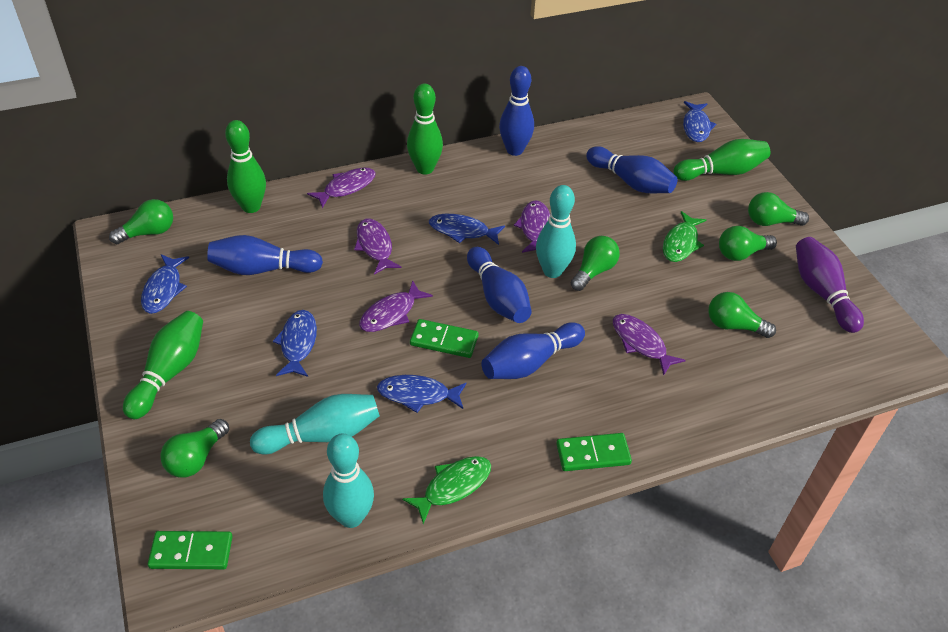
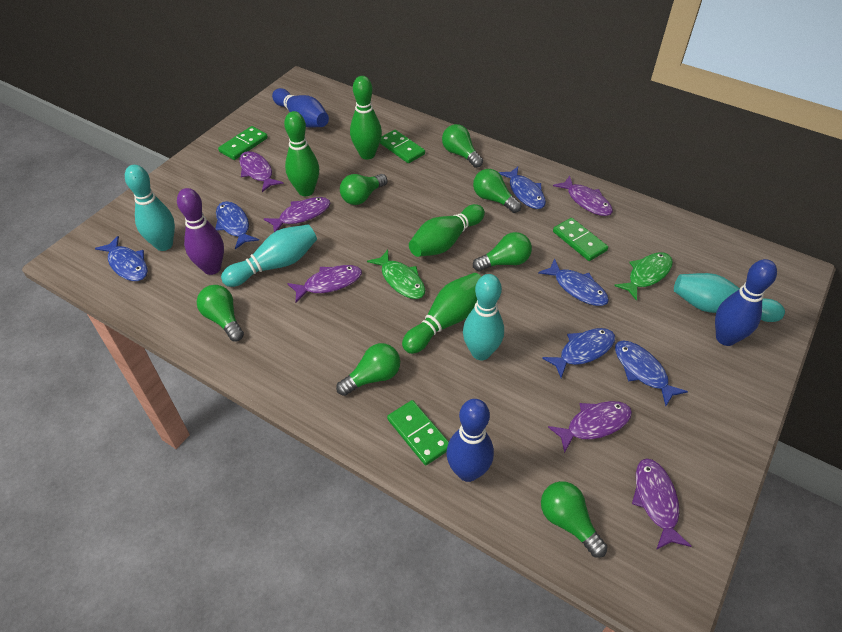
blue bowling pin: 5 -> 3
blue fish: 5 -> 6
green domino: 3 -> 4
green light bulb: 6 -> 7
purple fish: 5 -> 6
turquoise bowling pin: 3 -> 4

